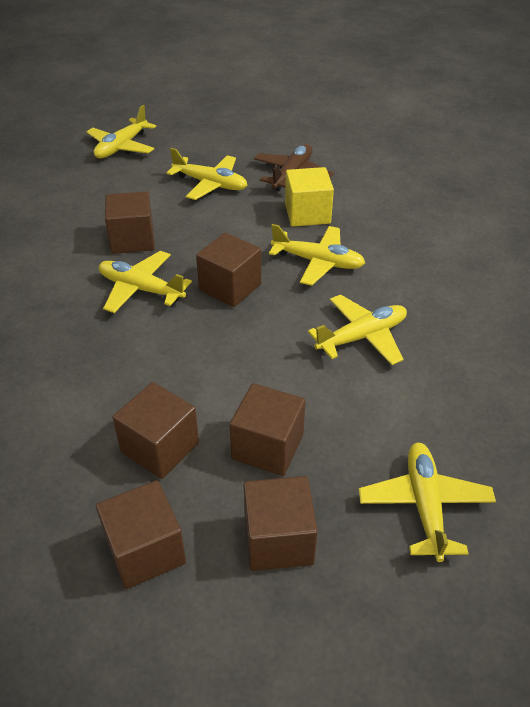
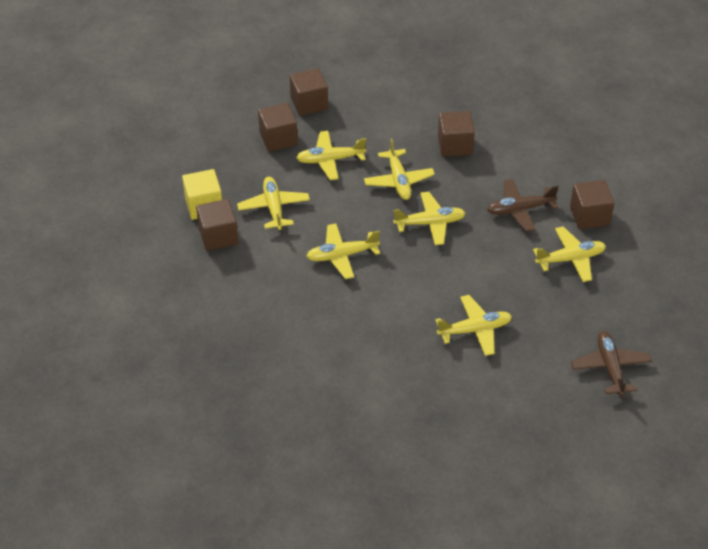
brown cube: 6 -> 5
brown plane: 1 -> 2
yellow plane: 6 -> 7

